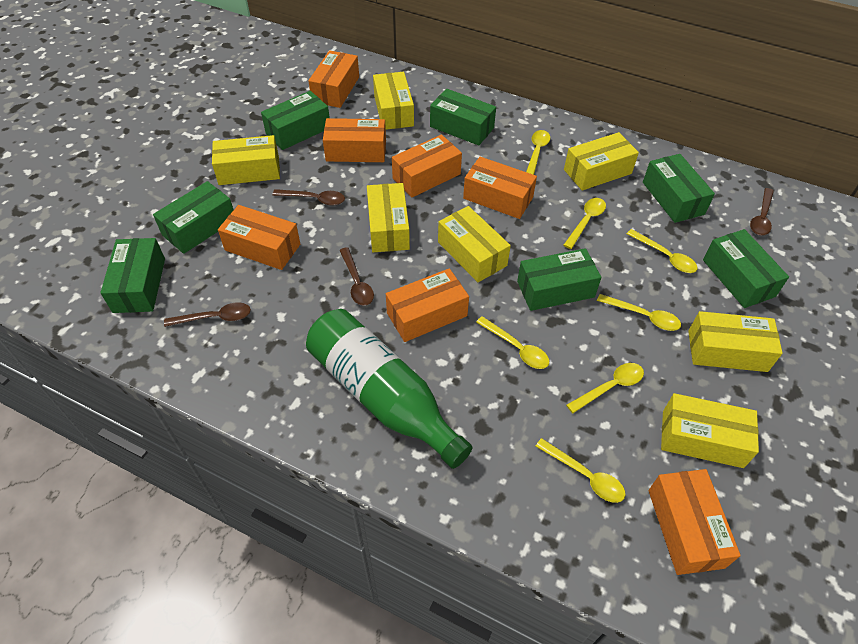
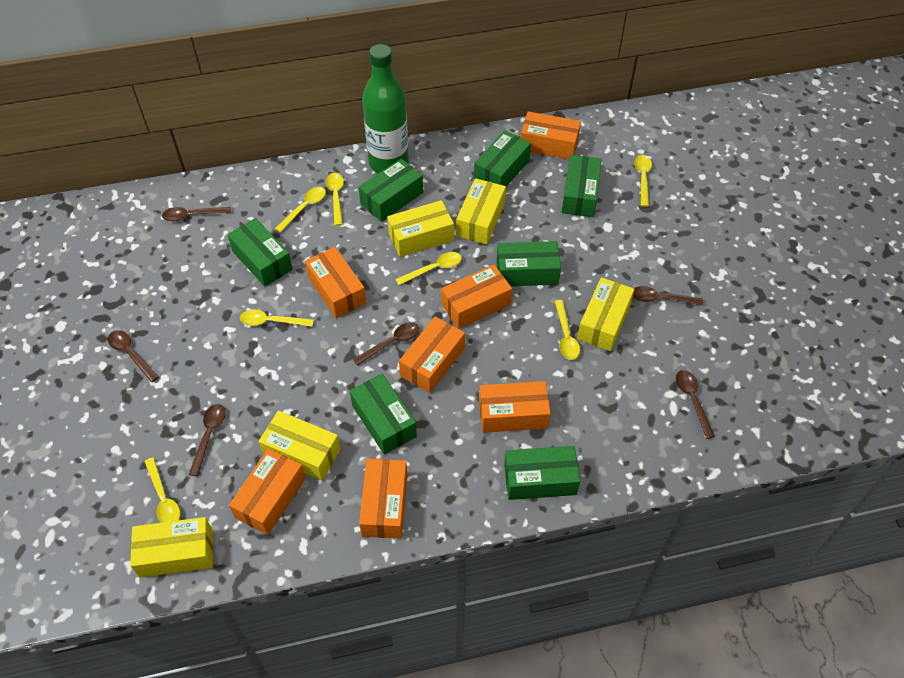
brown spoon: 4 -> 6
yellow box: 7 -> 5

